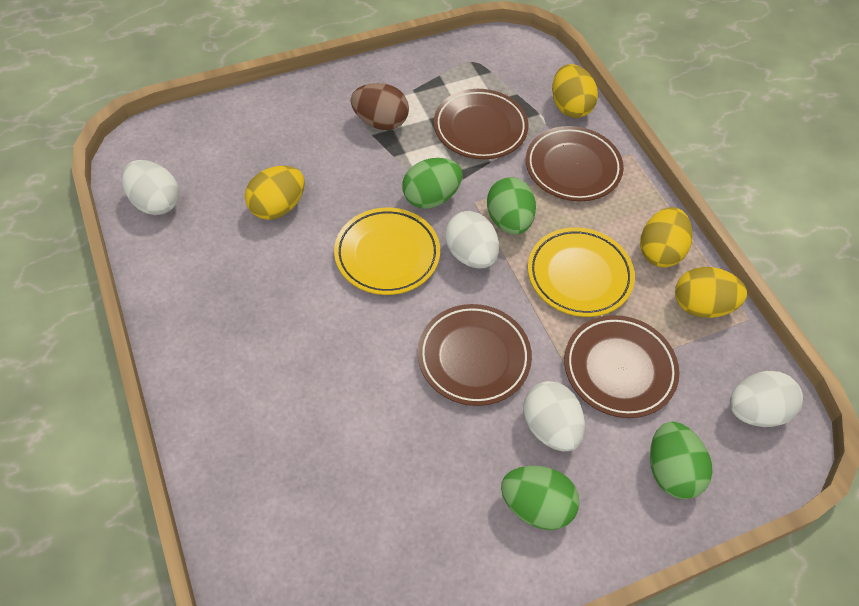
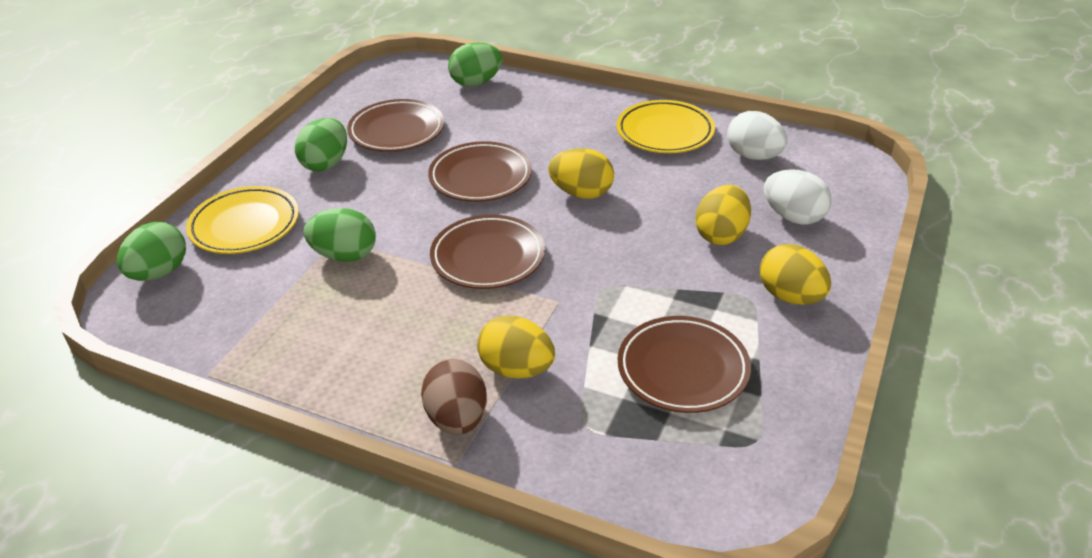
white egg: 4 -> 2

